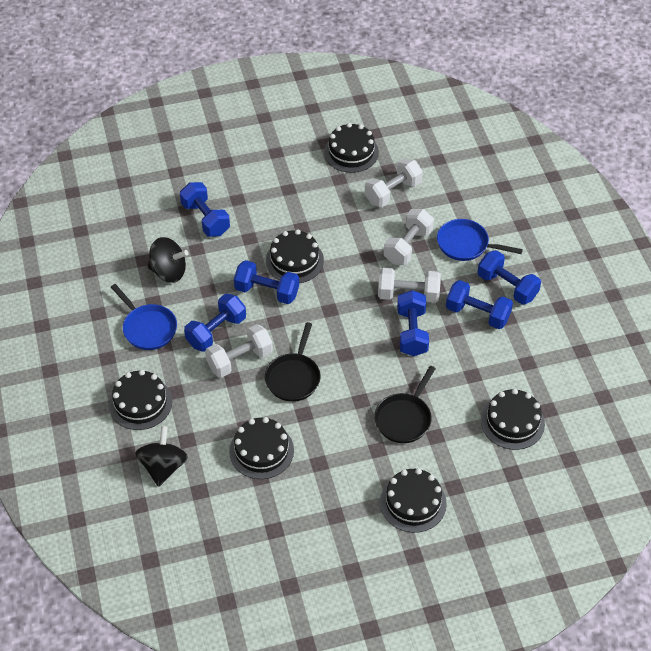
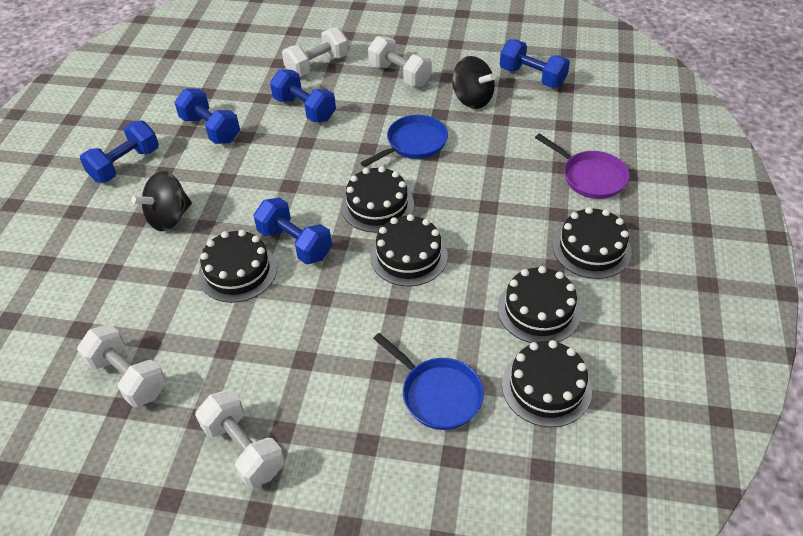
black pan: 2 -> 0
blue dumbbell: 6 -> 5
purple pan: 0 -> 1

